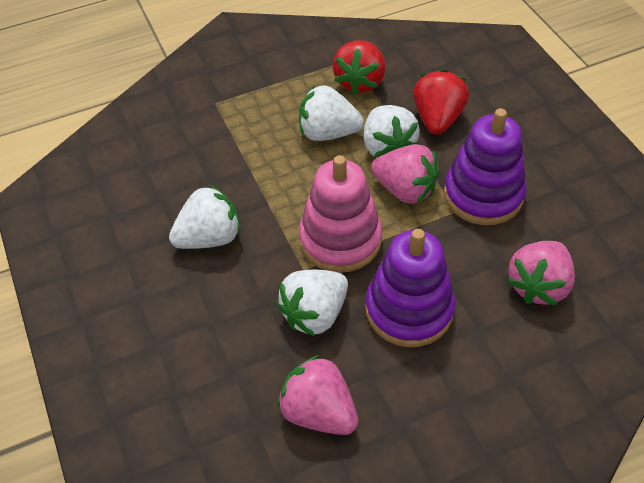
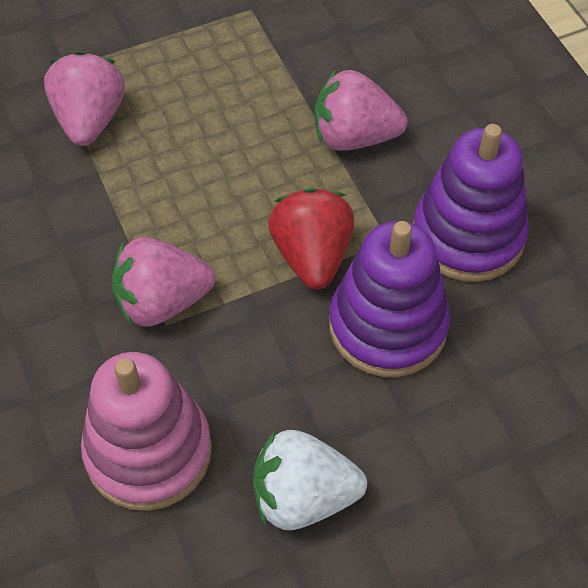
red strawberry: 2 -> 1
white strawberry: 4 -> 1

